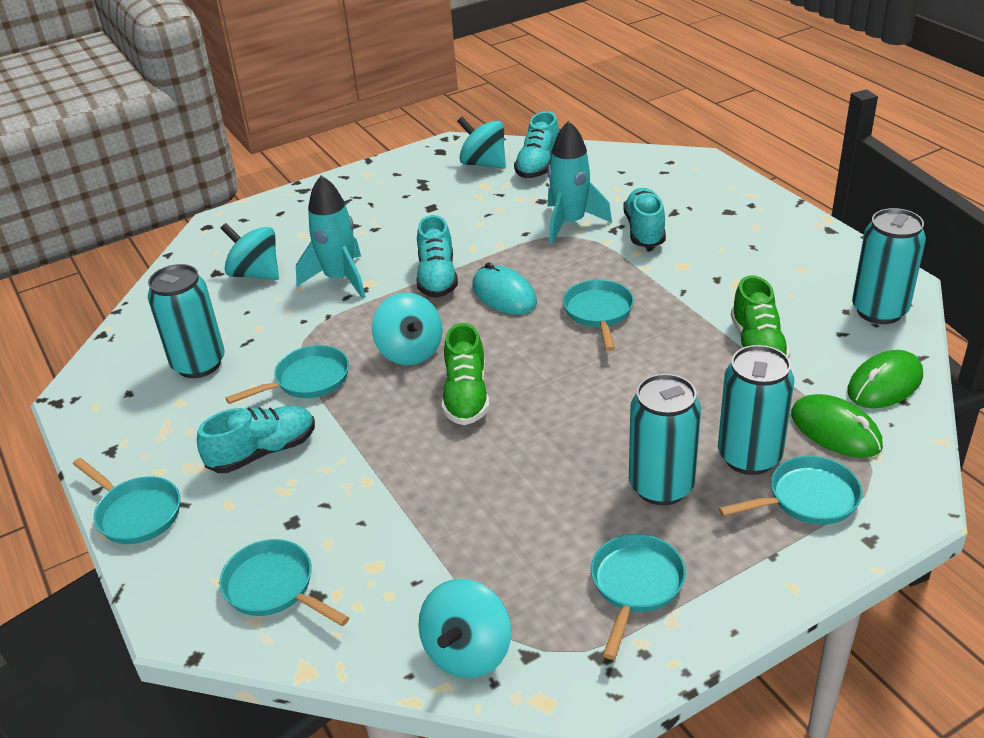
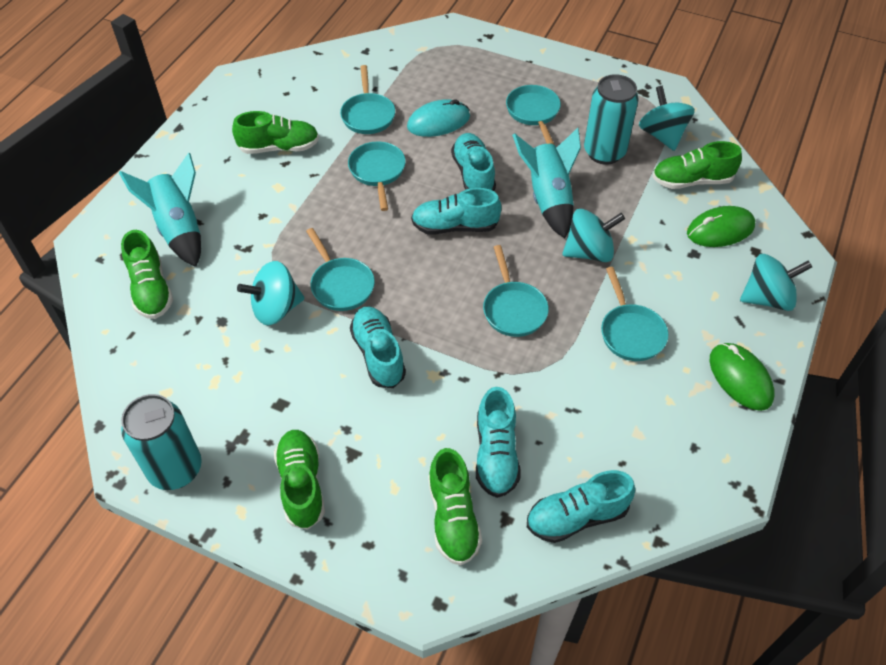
green shoe: 2 -> 5
turquoise can: 4 -> 2
turquoise shoe: 4 -> 5

